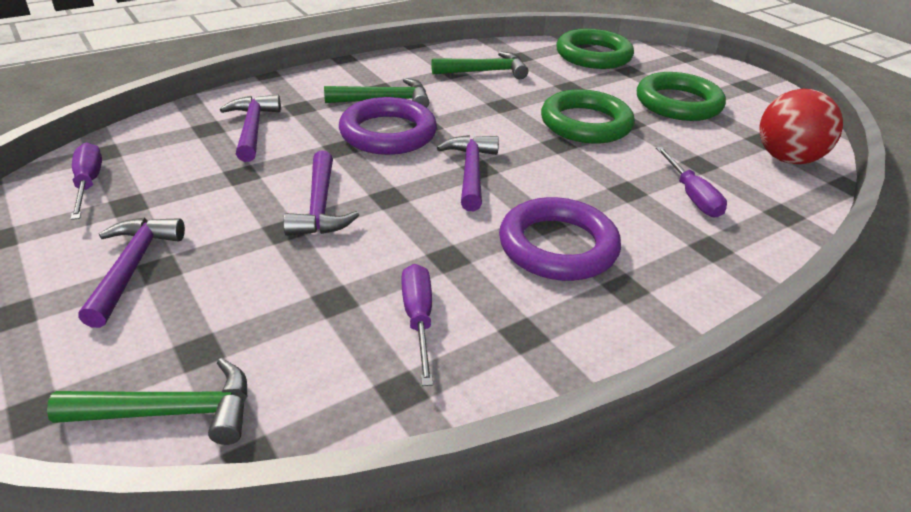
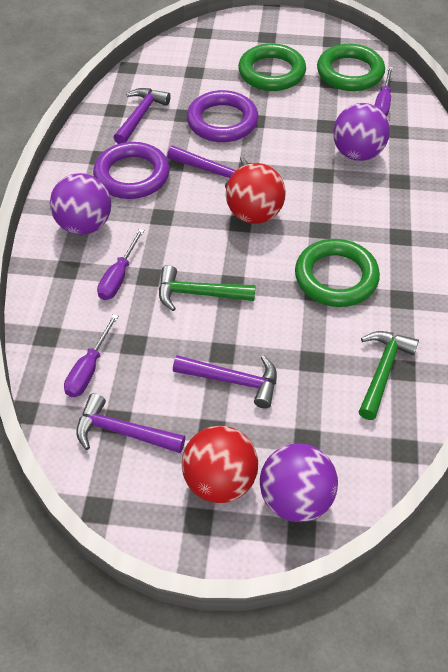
green hammer: 3 -> 2
purple ball: 0 -> 3
red ball: 1 -> 2

